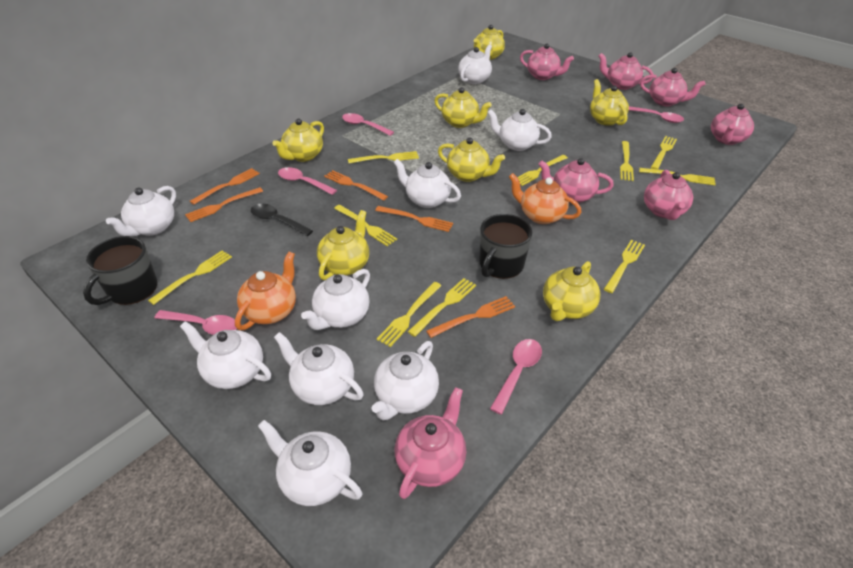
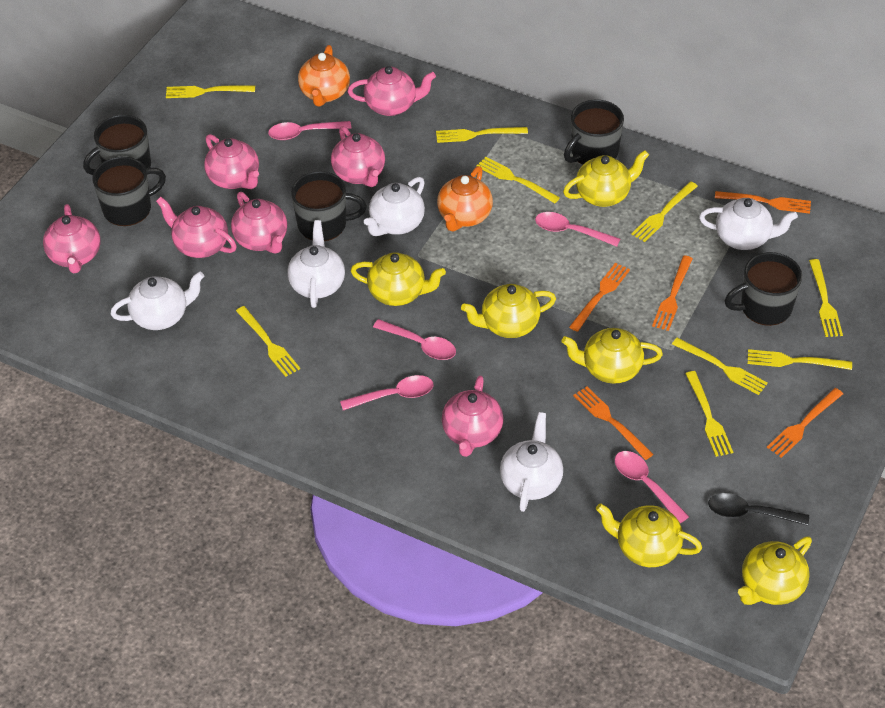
black mug: 2 -> 5
white teapot: 9 -> 5
yellow fork: 10 -> 9
yellow teapot: 7 -> 6

